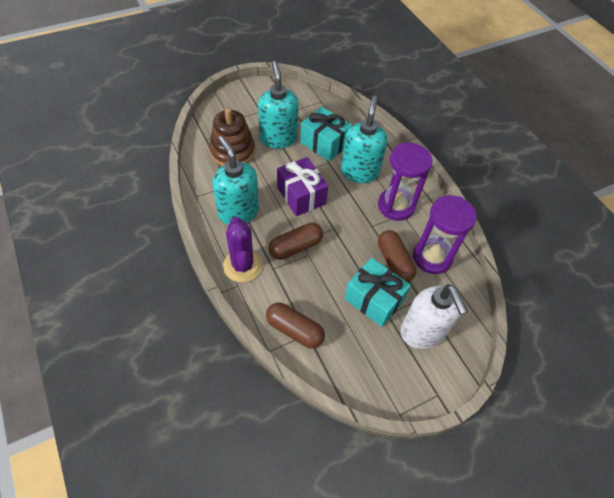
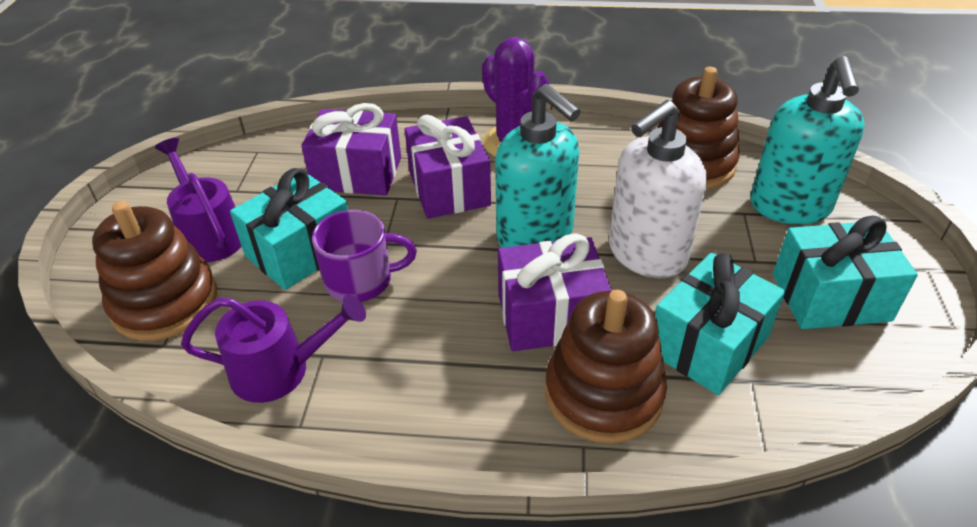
brown capsule: 3 -> 0
brown stacking toy: 1 -> 3
purple gift: 1 -> 3
purple hourglass: 2 -> 0
purple mug: 0 -> 1
purple watering can: 0 -> 2
turquoise gift: 2 -> 3
turquoise soap dispenser: 3 -> 2

